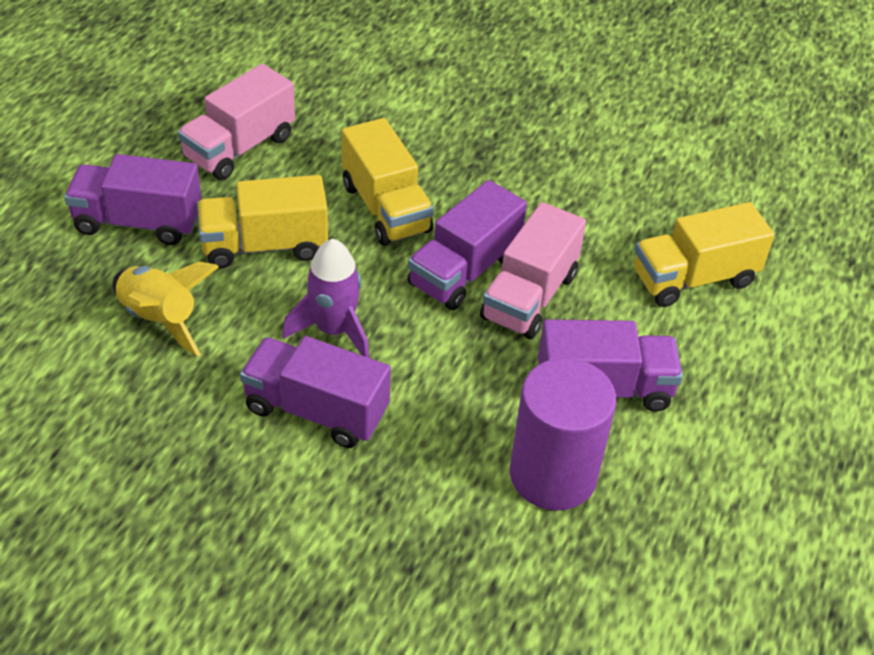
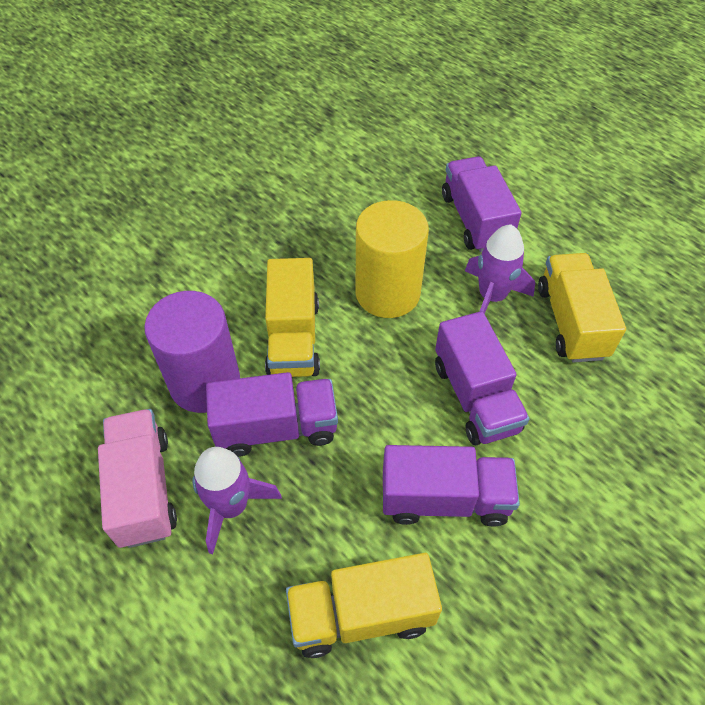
pink truck: 2 -> 1
purple rocket: 1 -> 2
yellow cylinder: 0 -> 1
yellow rocket: 1 -> 0

